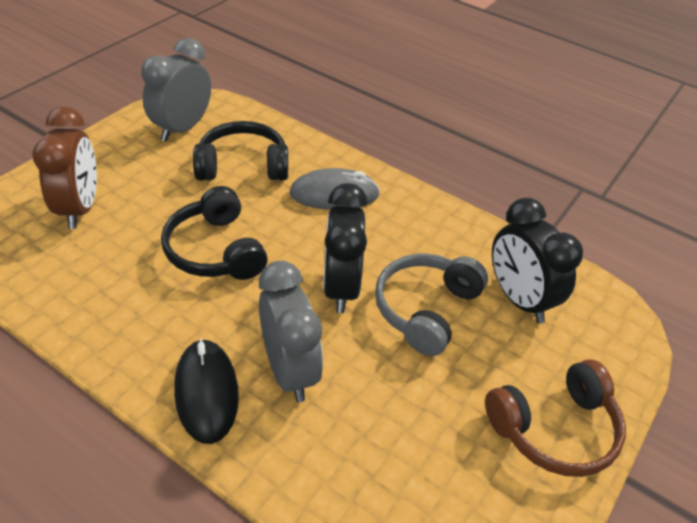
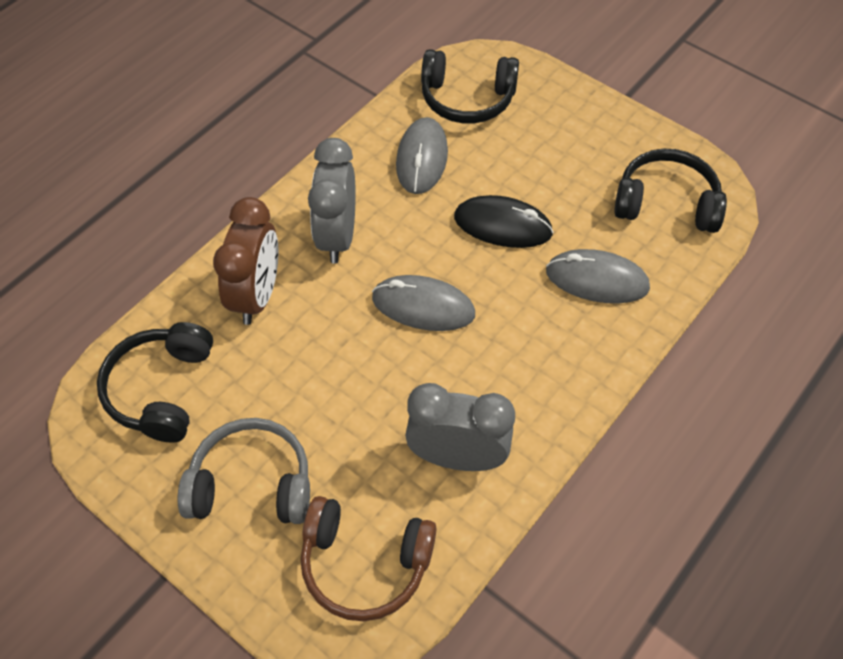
black clock: 2 -> 0
black headphones: 2 -> 3
grey mouse: 1 -> 3

